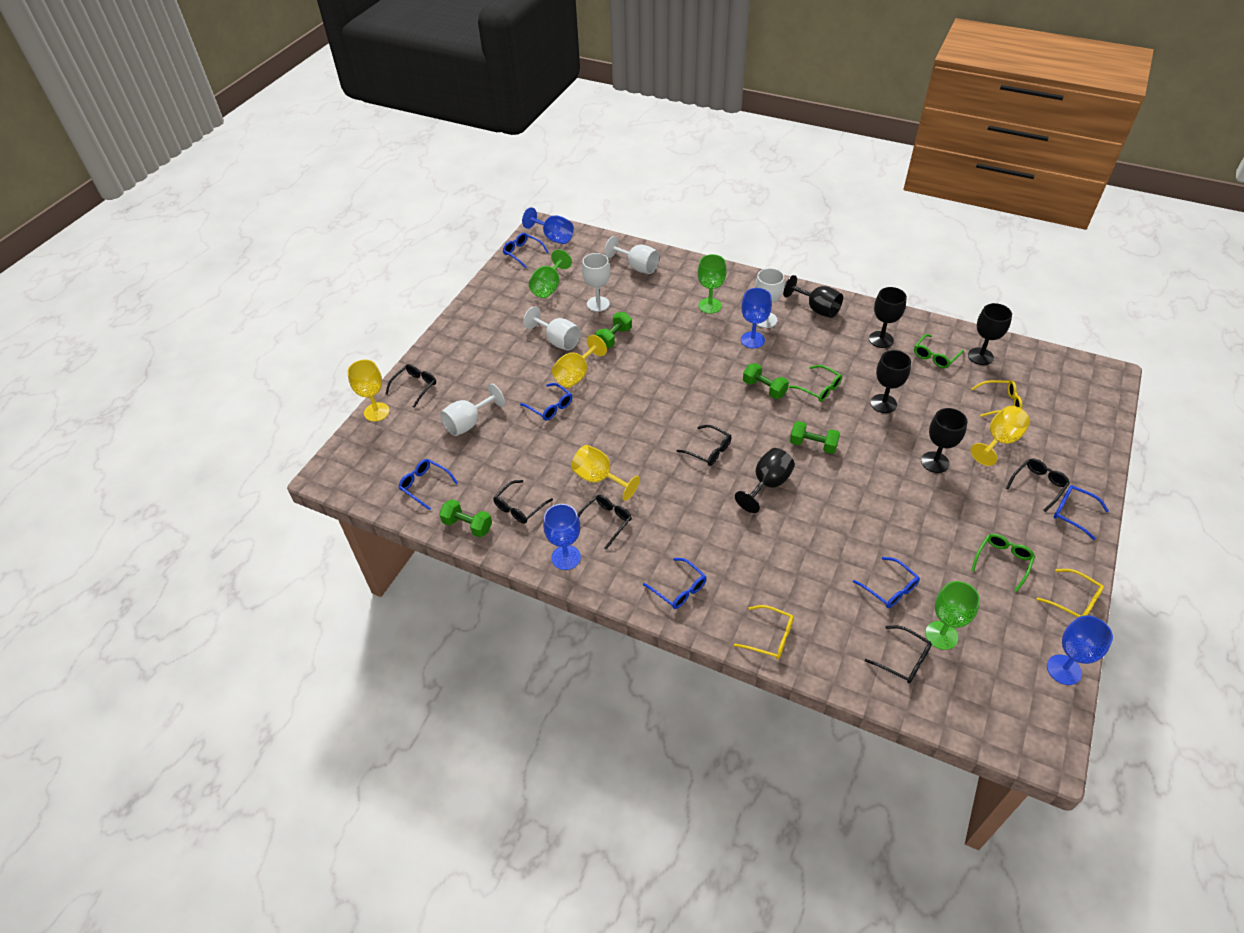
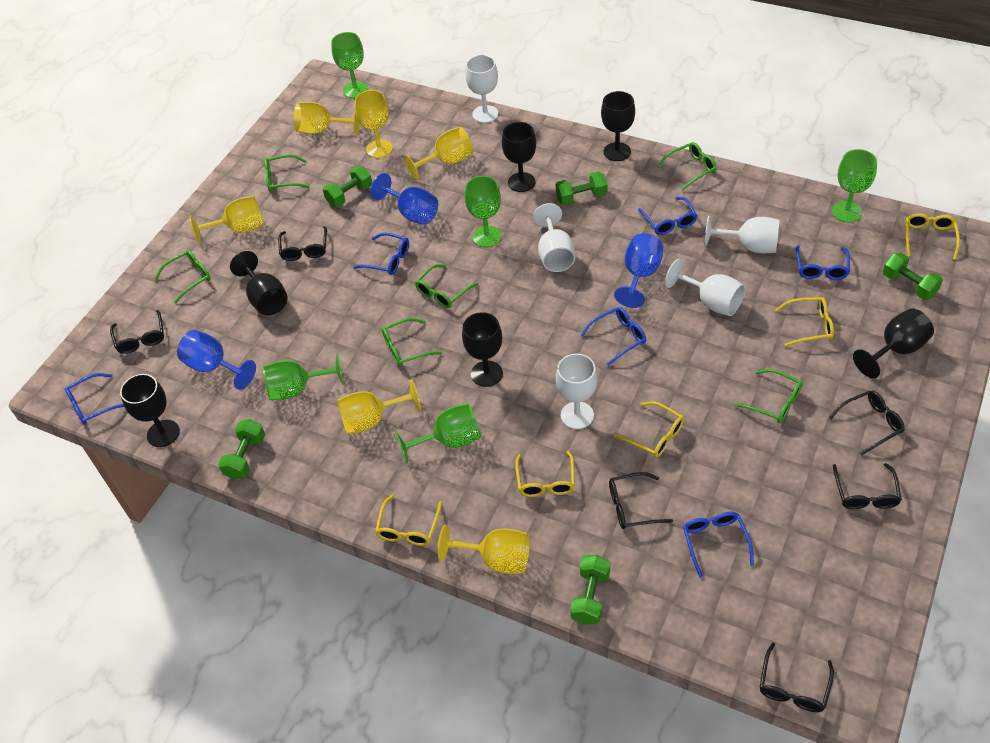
blue goblet: 4 -> 3
green dumbbell: 4 -> 5
green glasses: 3 -> 6
green goblet: 3 -> 5
yellow glasses: 3 -> 5
yellow goblet: 4 -> 6

